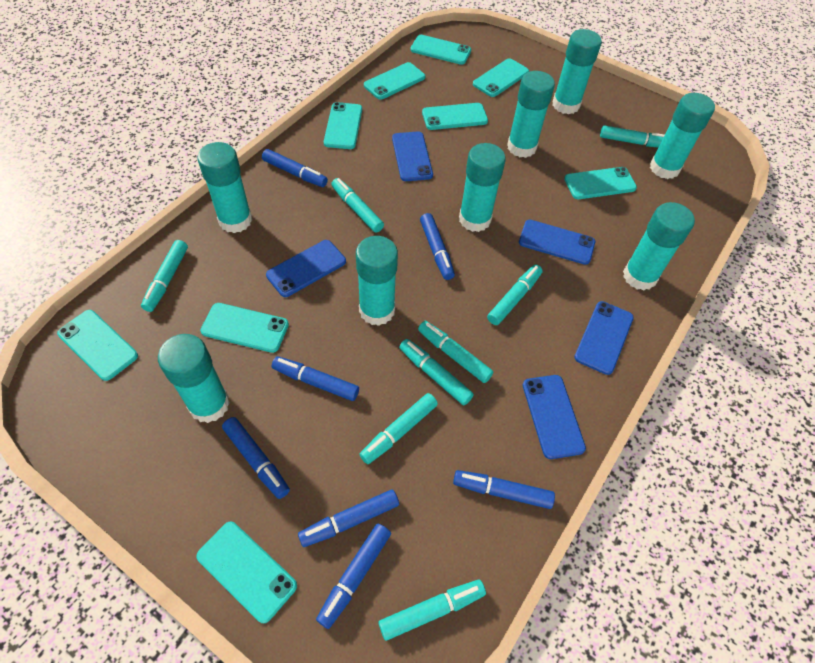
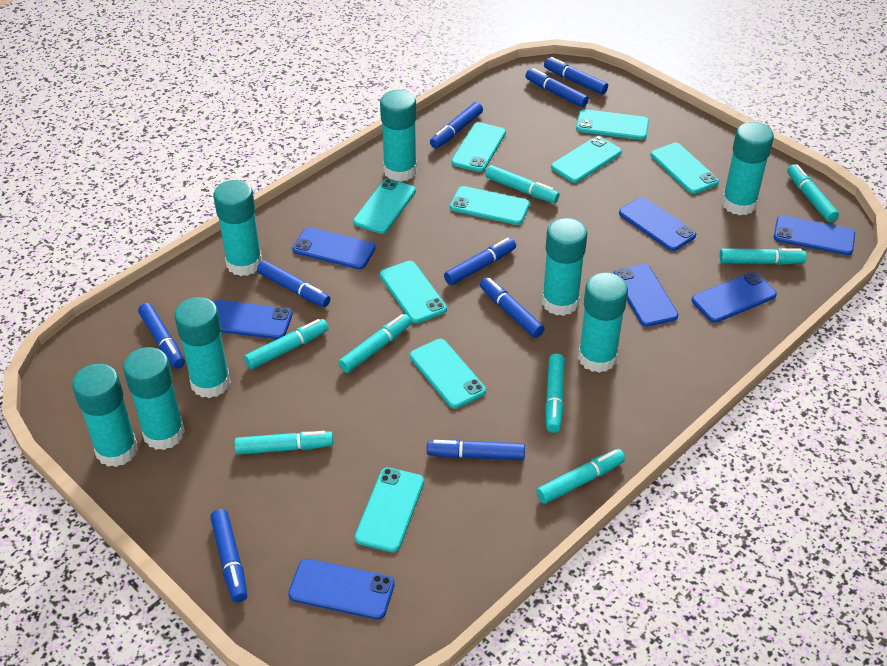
blue marker: 7 -> 9
blue phone: 5 -> 7

